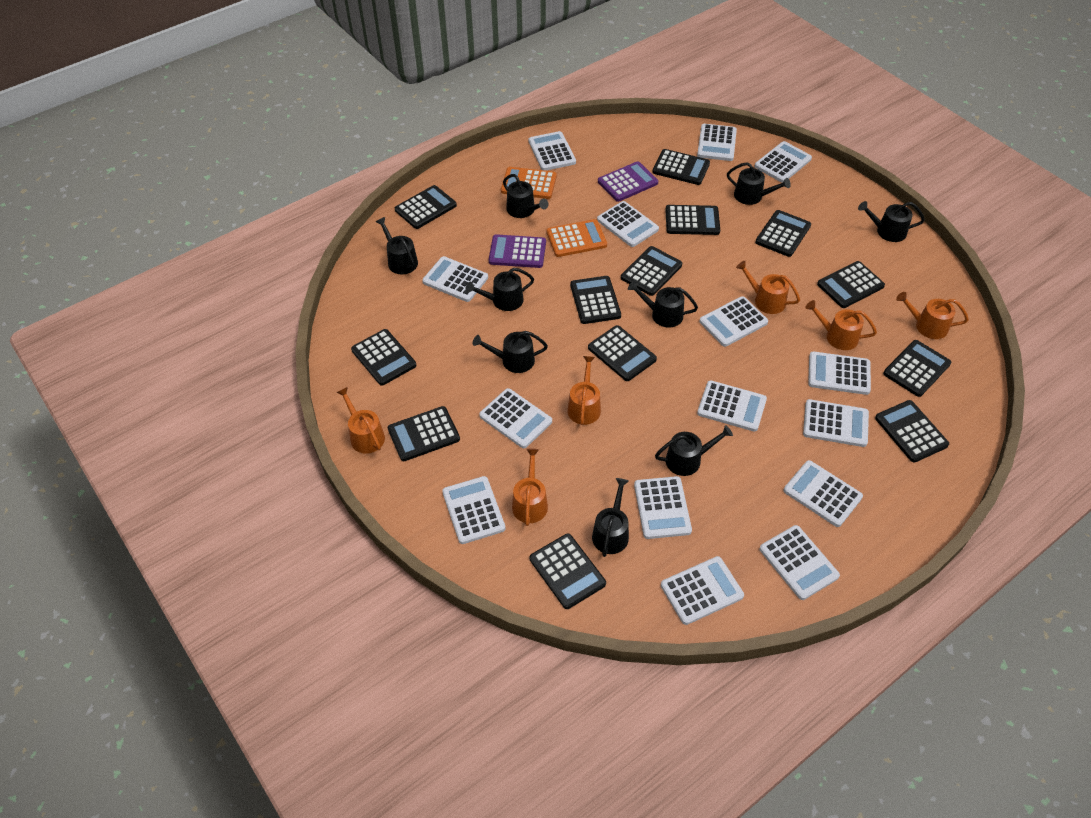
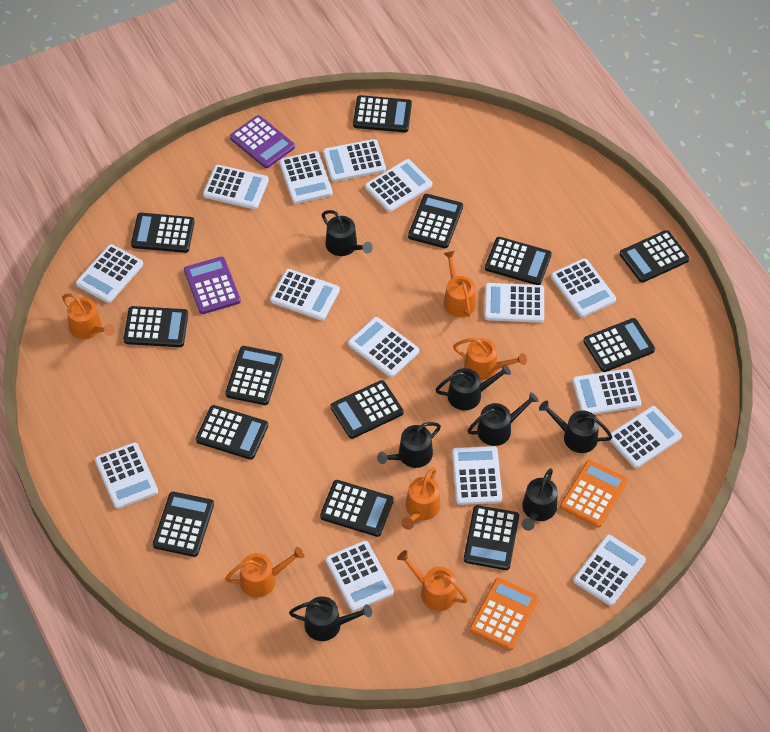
black watering can: 9 -> 7

